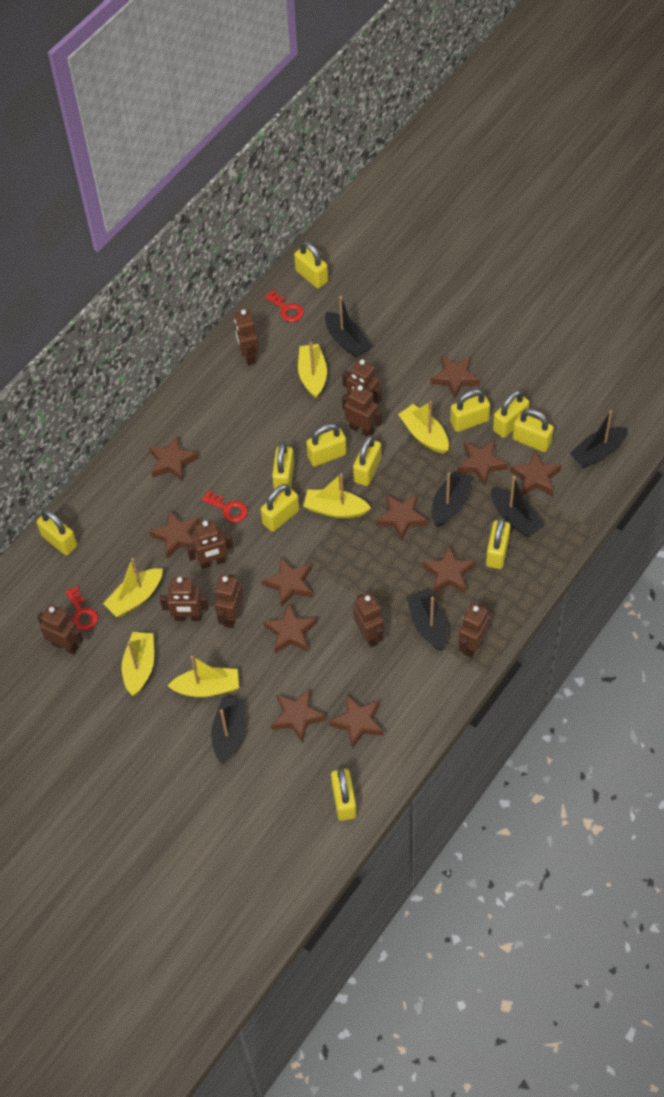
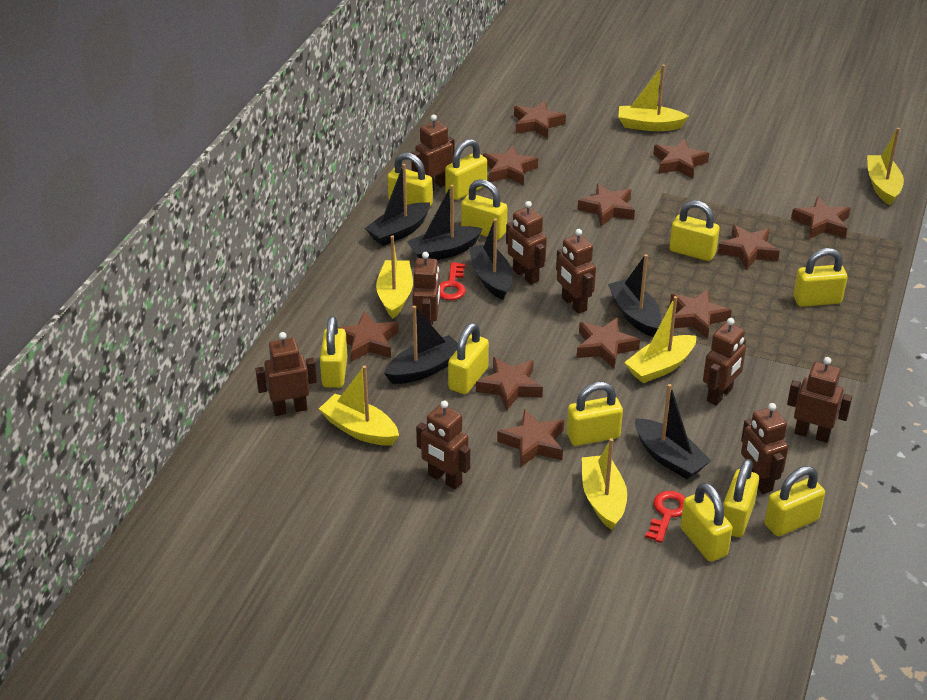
red key: 3 -> 2

